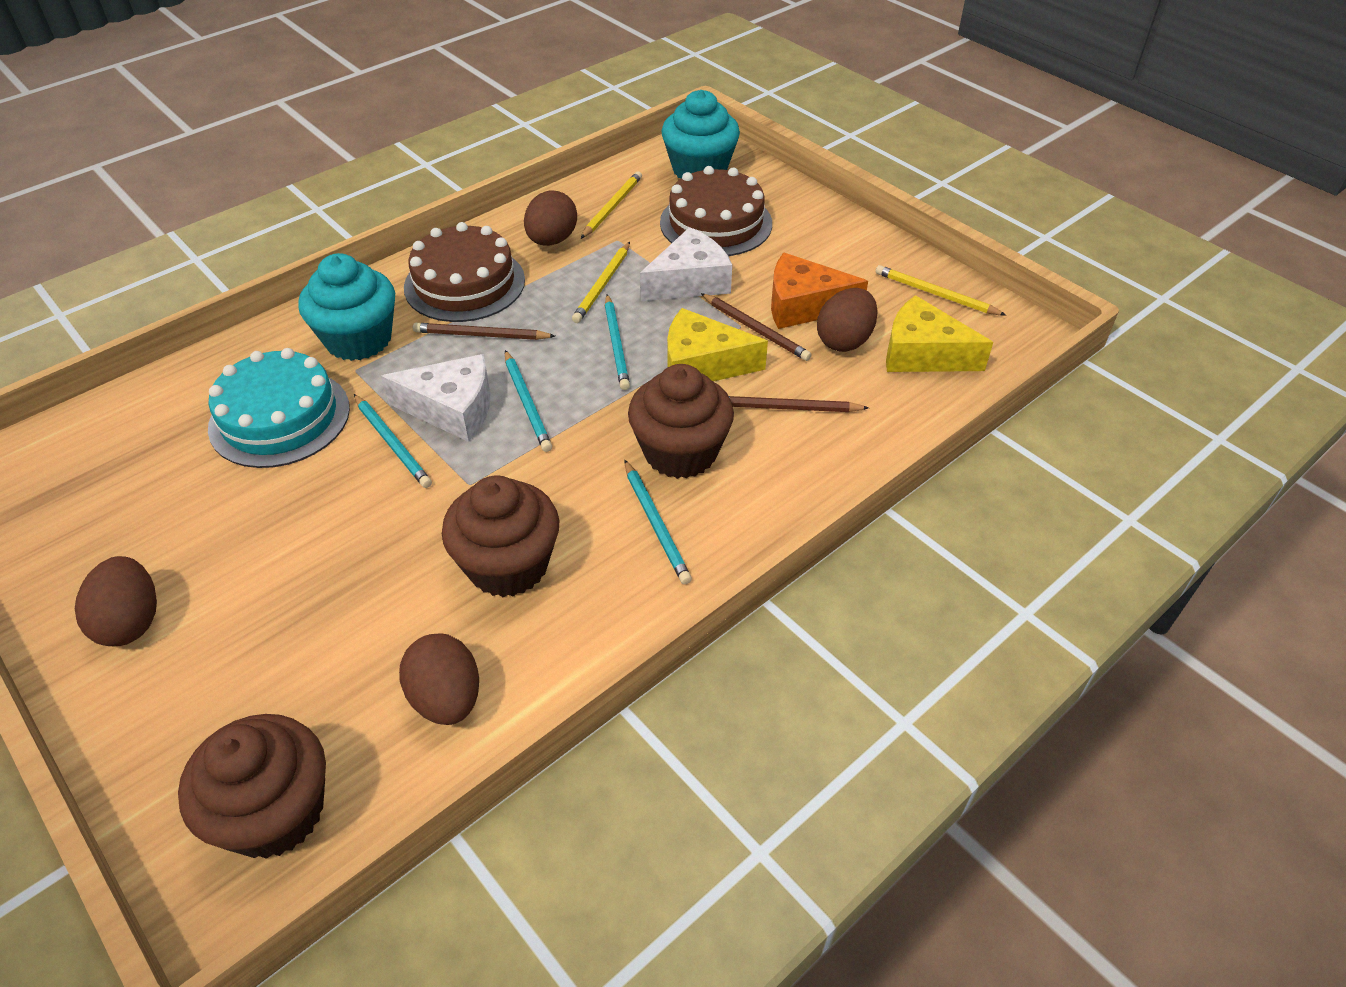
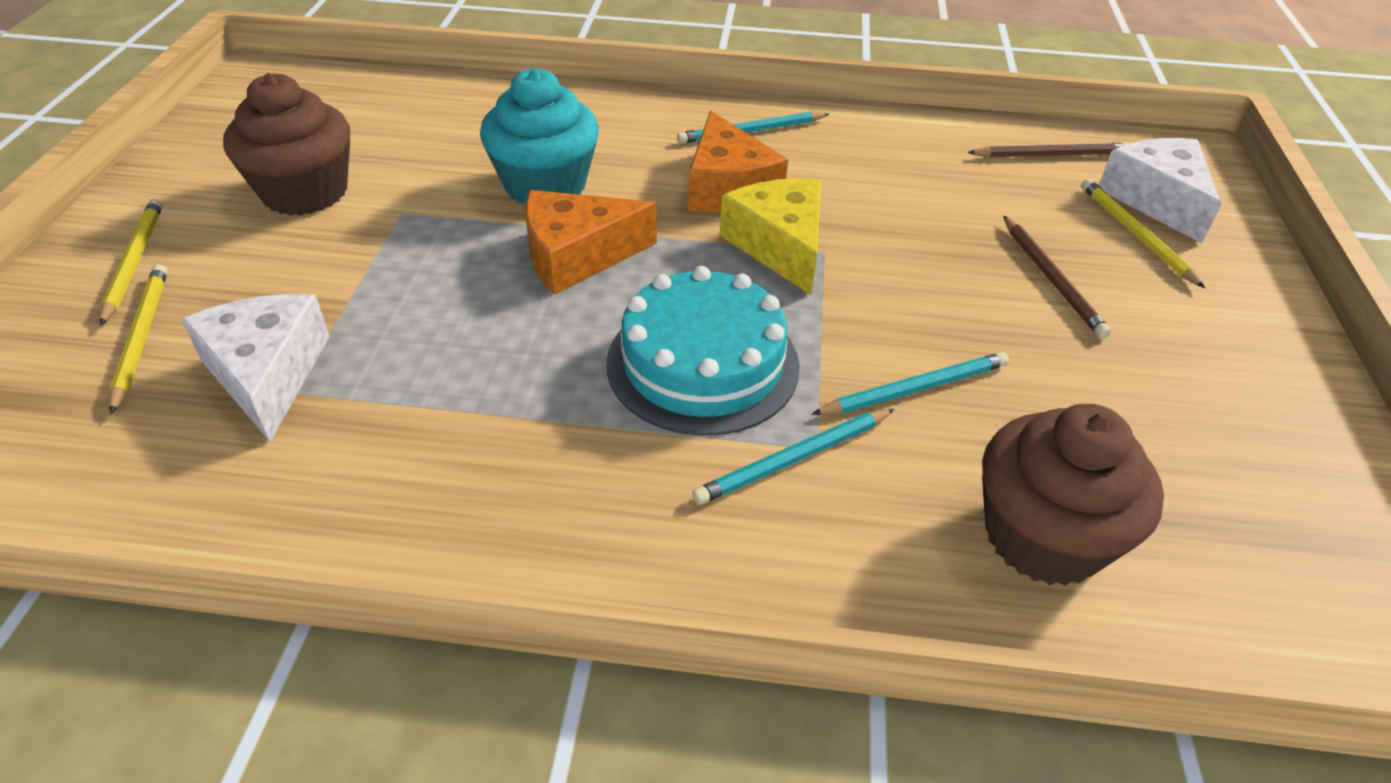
brown cake: 2 -> 0
brown cupcake: 3 -> 2
brown egg: 4 -> 0
brown pencil: 3 -> 2
orange cheese: 1 -> 2
turquoise cupcake: 2 -> 1
turquoise pencil: 4 -> 3
yellow cheese: 2 -> 1

